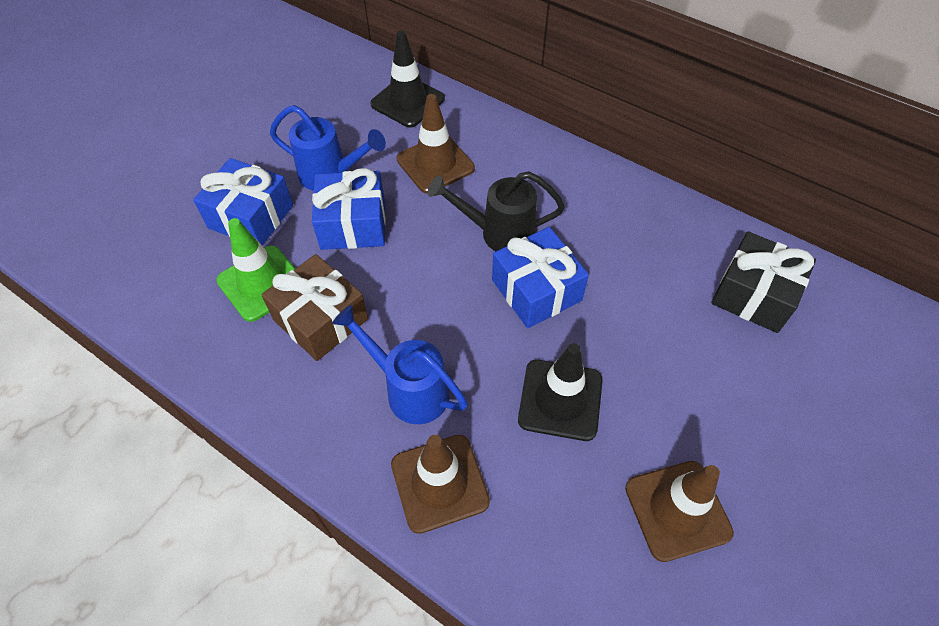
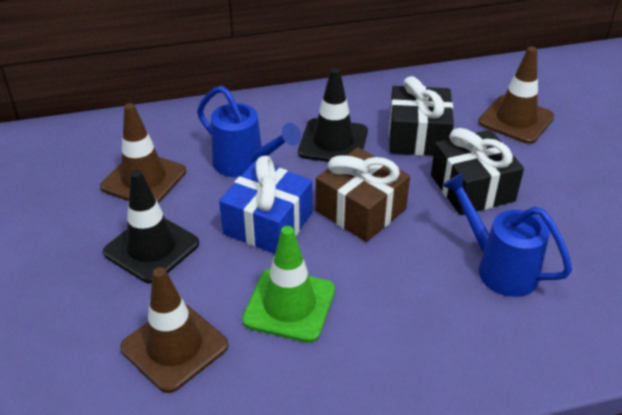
black gift: 1 -> 2
black watering can: 1 -> 0
blue gift: 3 -> 1

